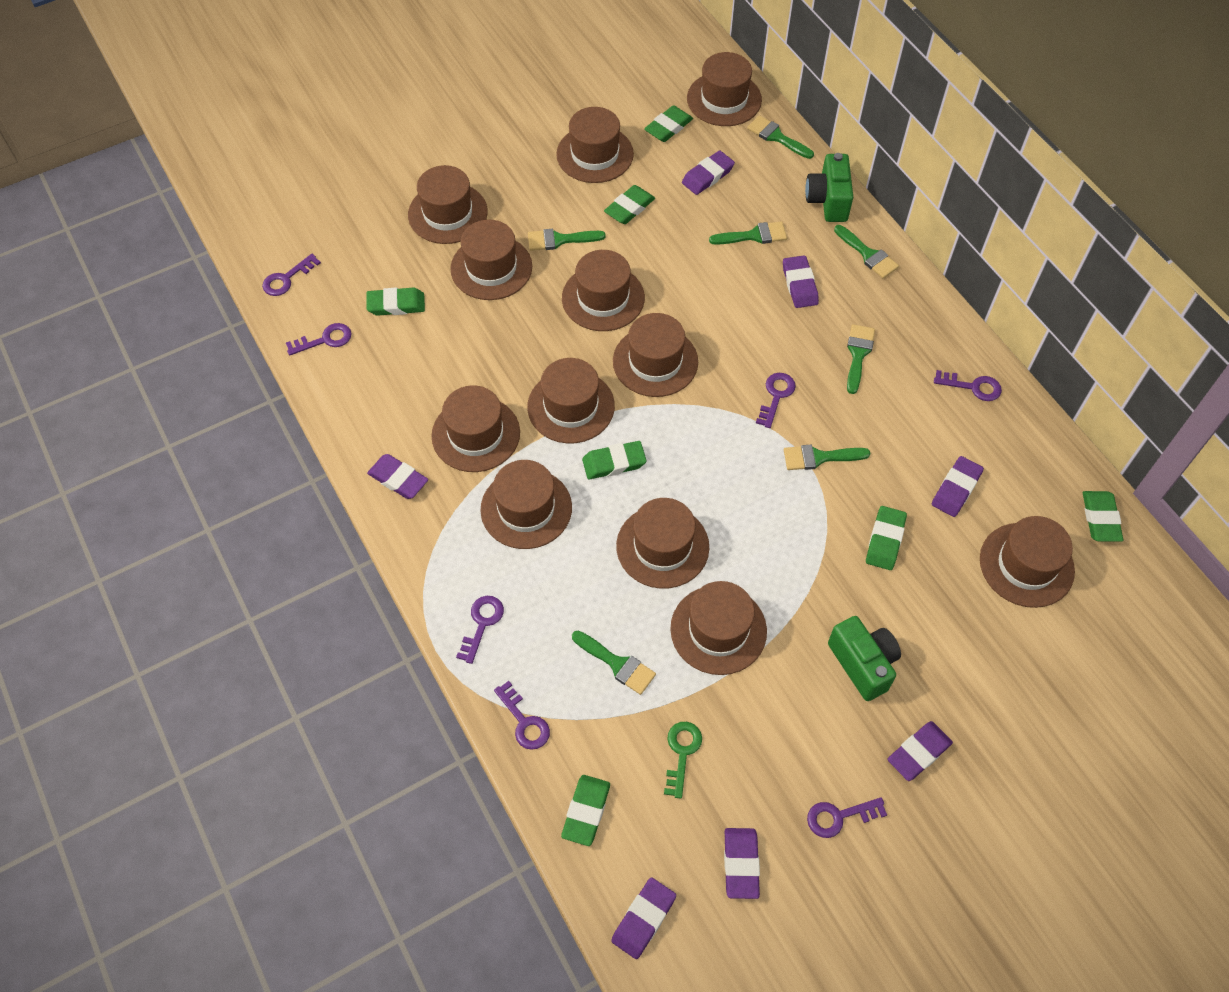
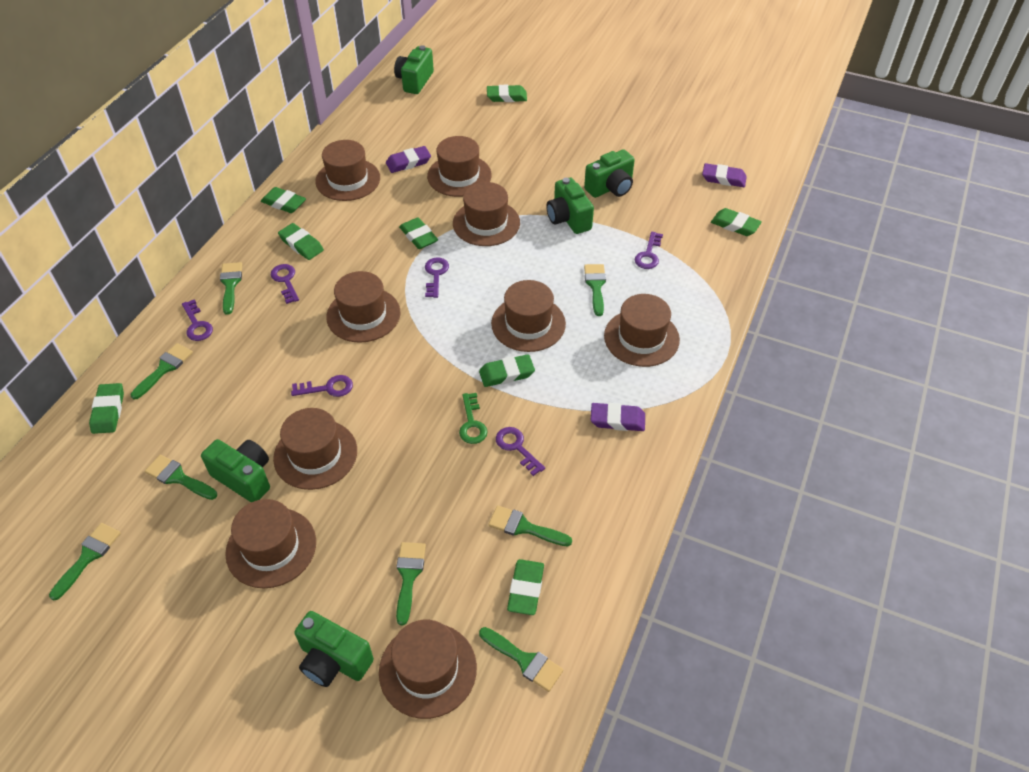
brown hat: 12 -> 9
green brush: 7 -> 8
green camera: 2 -> 5
green eraser: 7 -> 8
purple eraser: 7 -> 3
purple key: 7 -> 6

